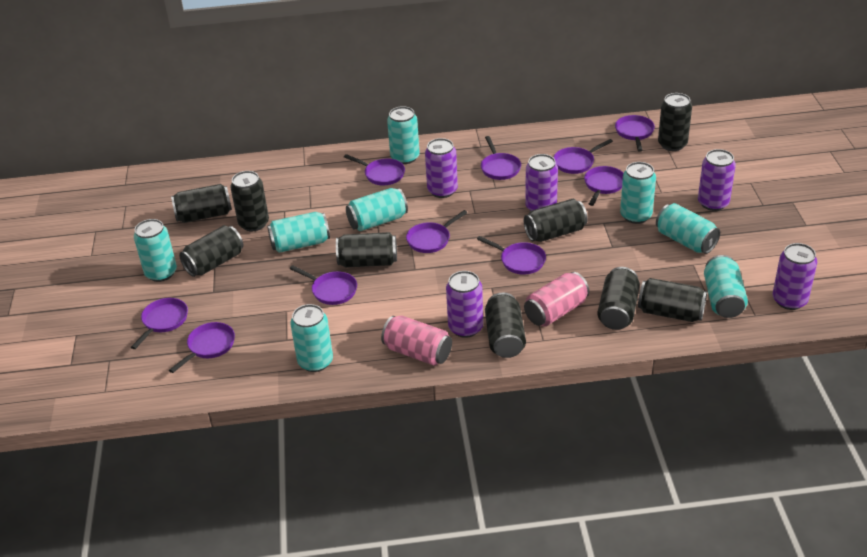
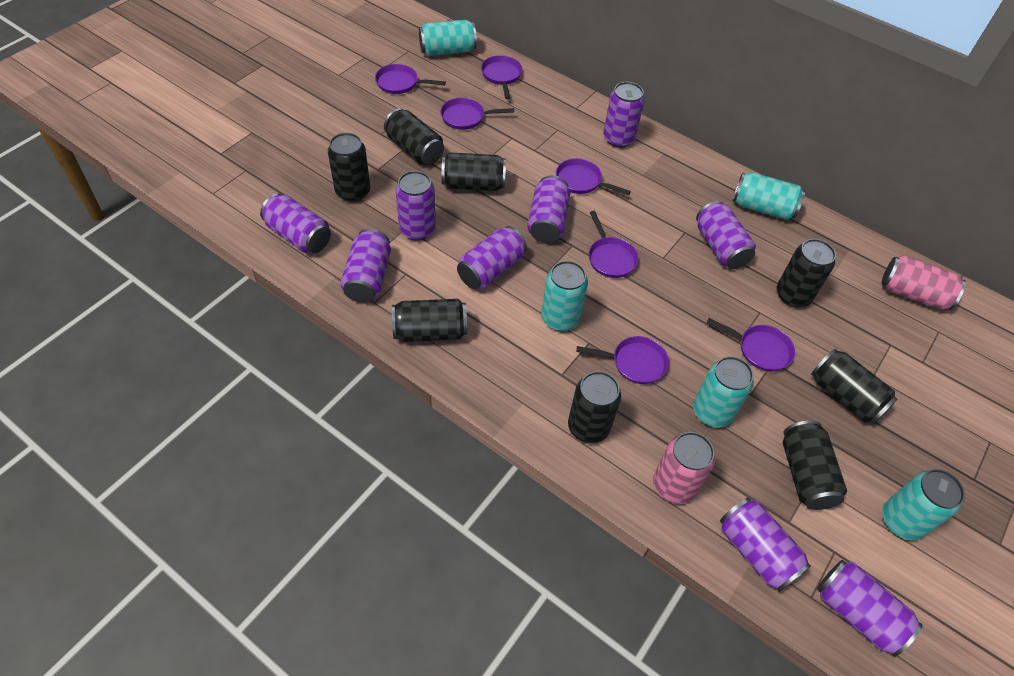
black can: 9 -> 8
purple can: 5 -> 9
purple pan: 10 -> 7
turquoise can: 8 -> 5

